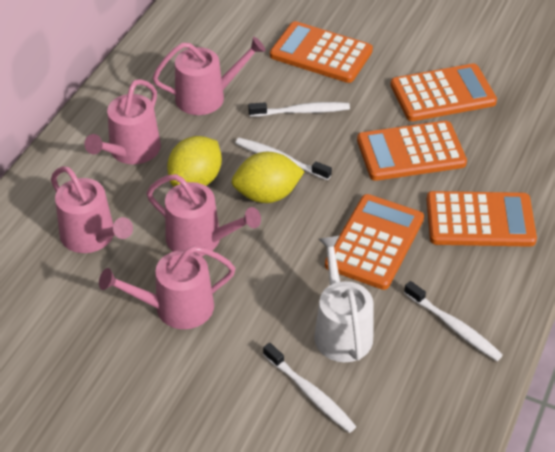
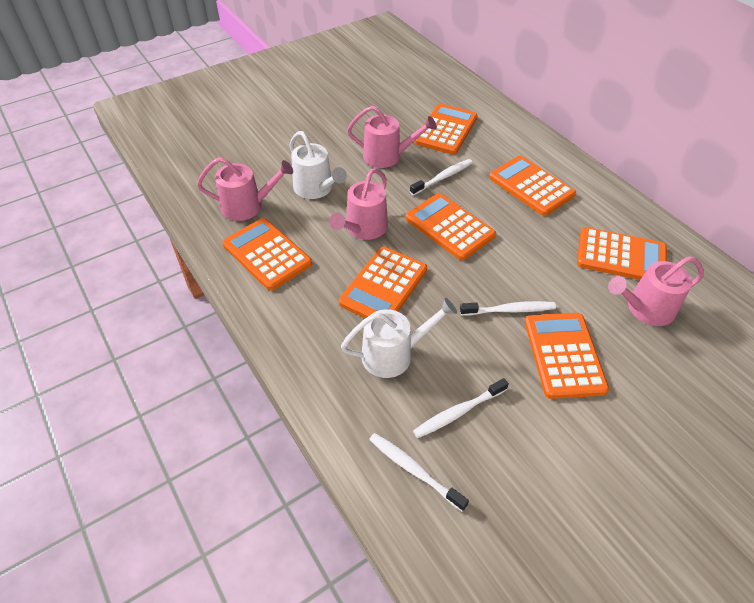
orange calculator: 5 -> 7
pink watering can: 5 -> 4
white watering can: 1 -> 2
yellow lemon: 2 -> 0

